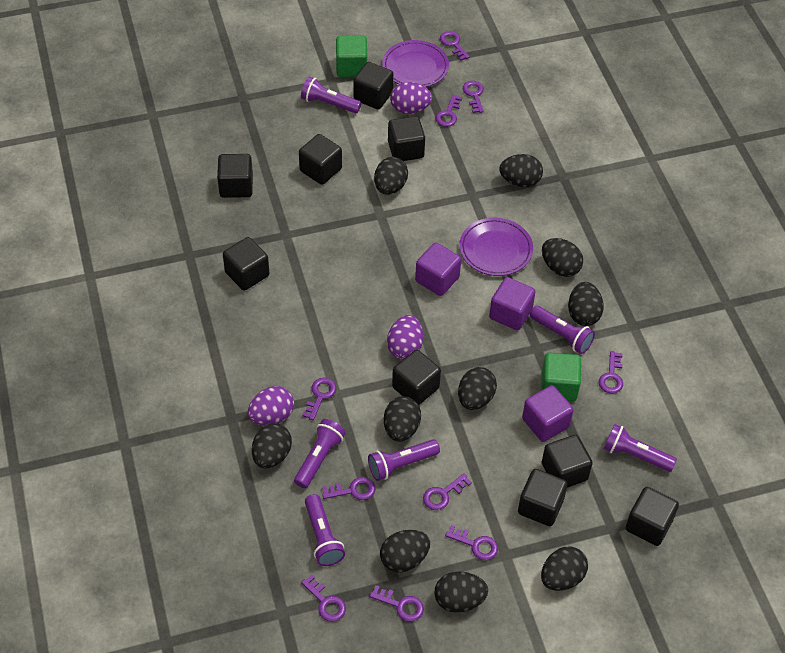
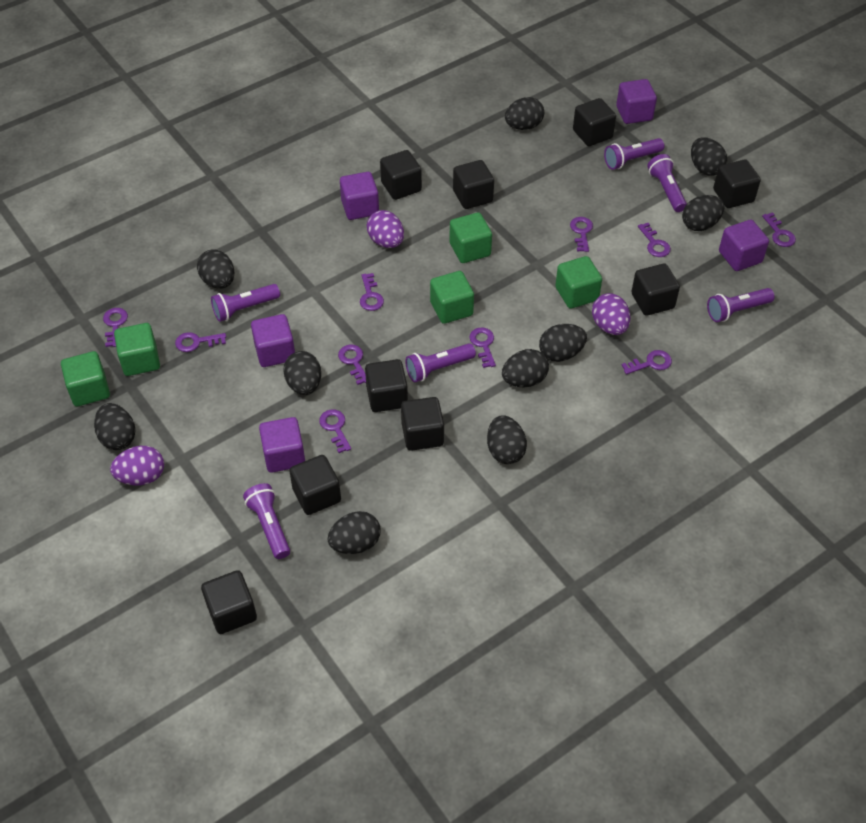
green cube: 2 -> 5
purple cube: 3 -> 5
purple plate: 2 -> 0

